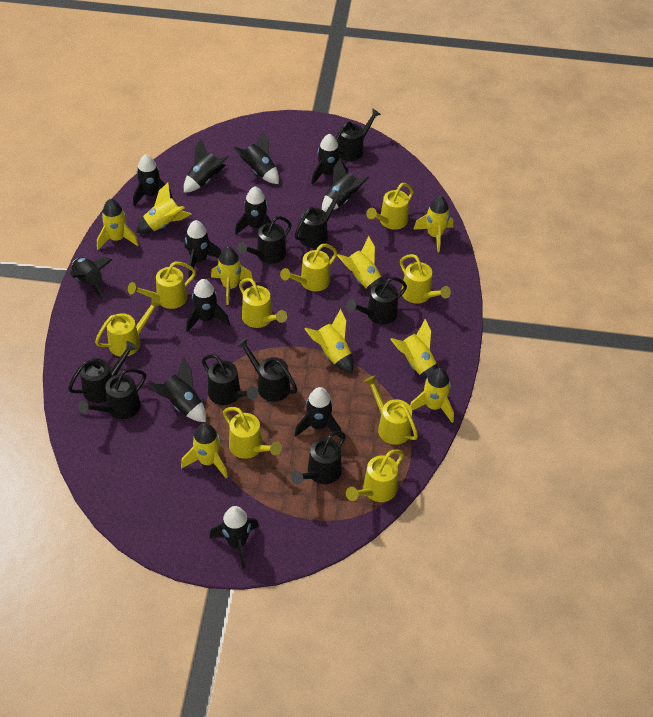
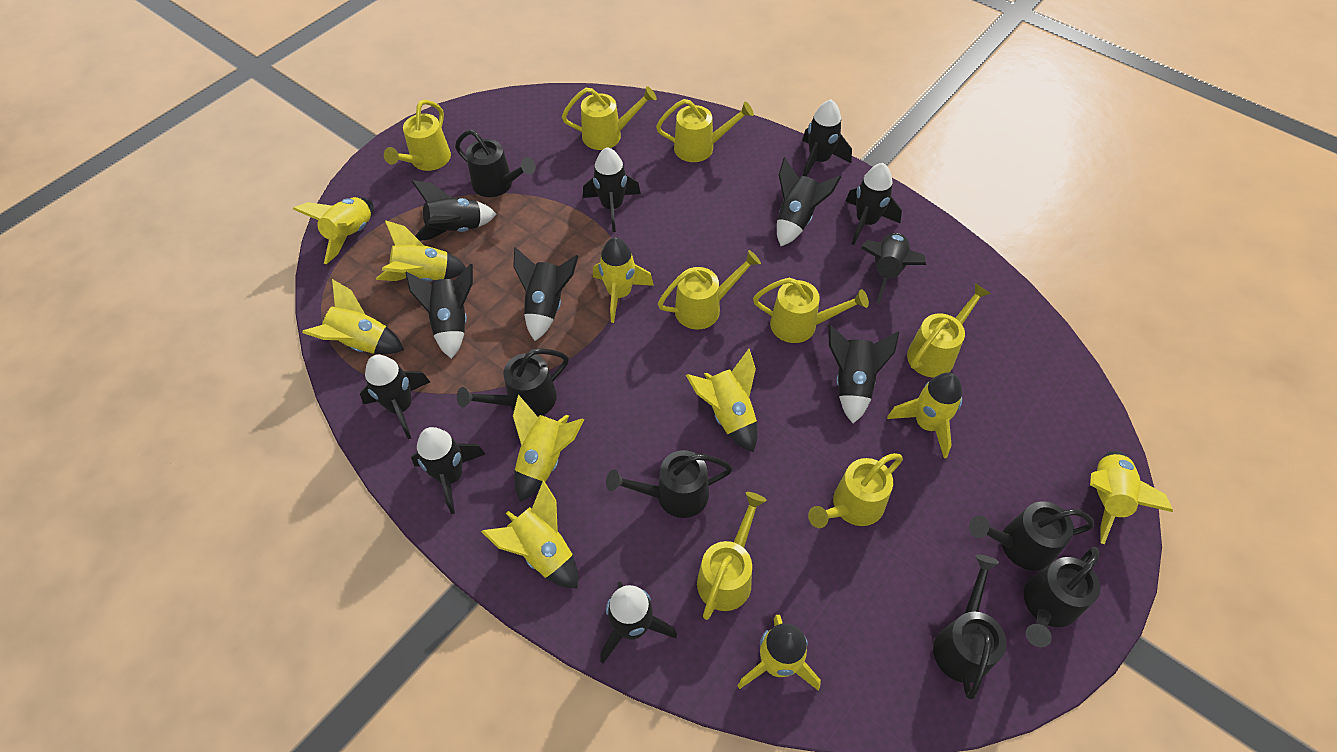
black watering can: 9 -> 6
yellow rocket: 9 -> 10
yellow watering can: 9 -> 8

